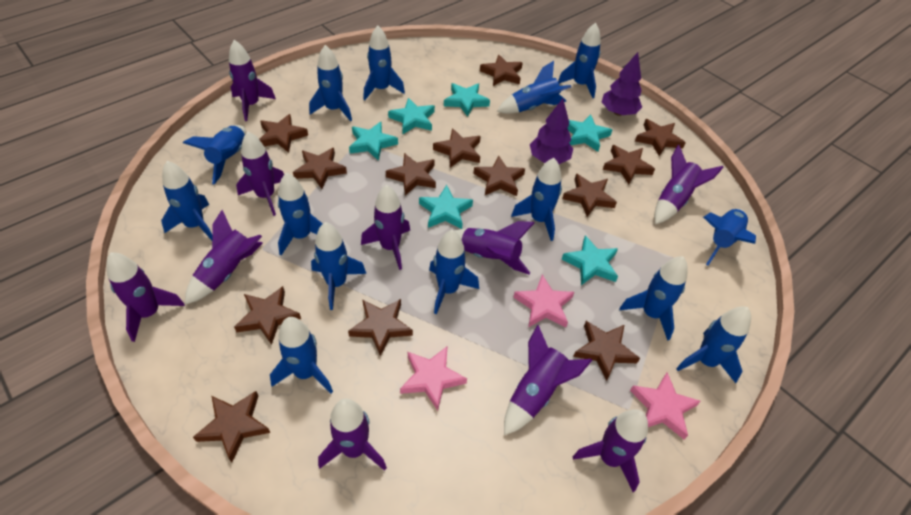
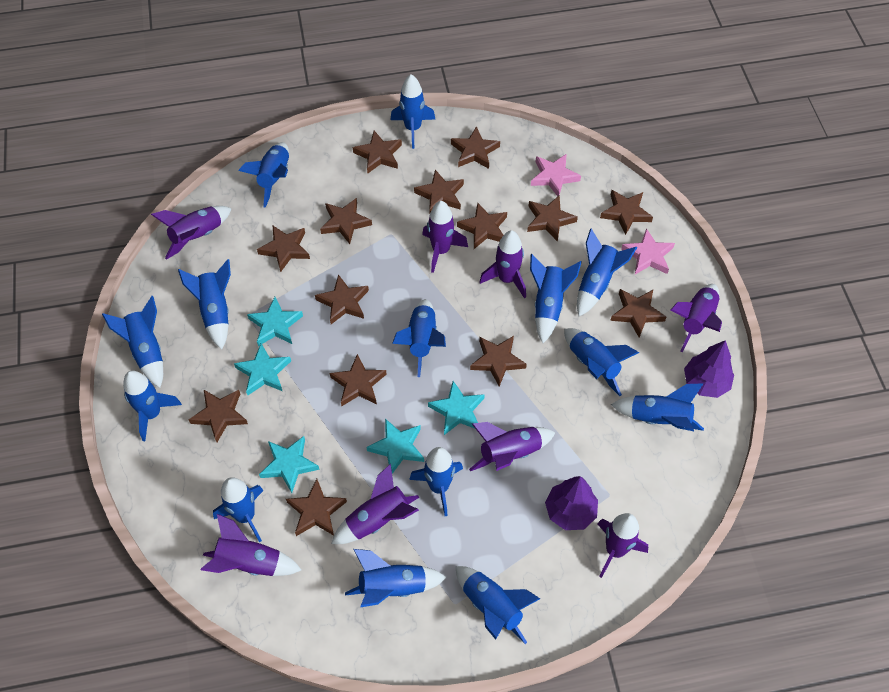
brown star: 13 -> 14
pink star: 3 -> 2
purple rocket: 10 -> 8
turquoise star: 6 -> 5

